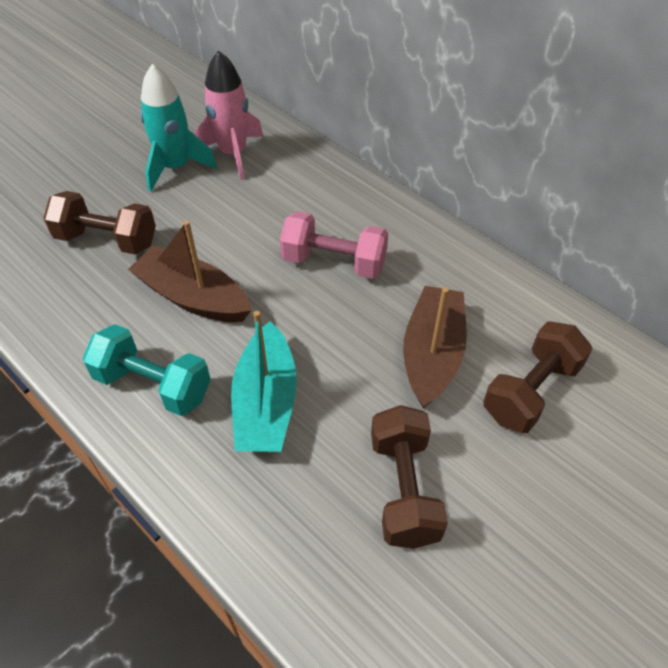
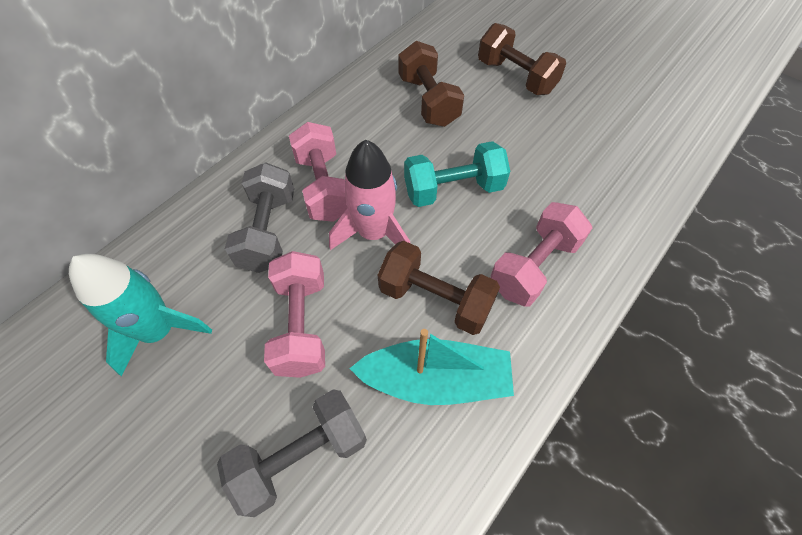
brown boat: 2 -> 0
grey dumbbell: 0 -> 2
pink dumbbell: 1 -> 3

